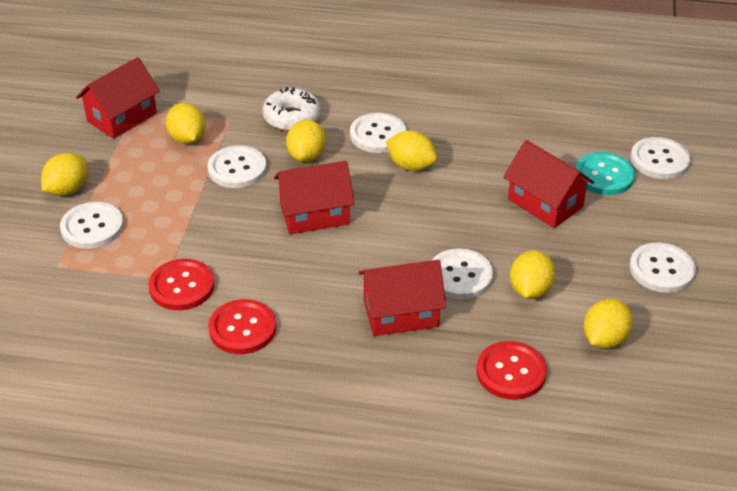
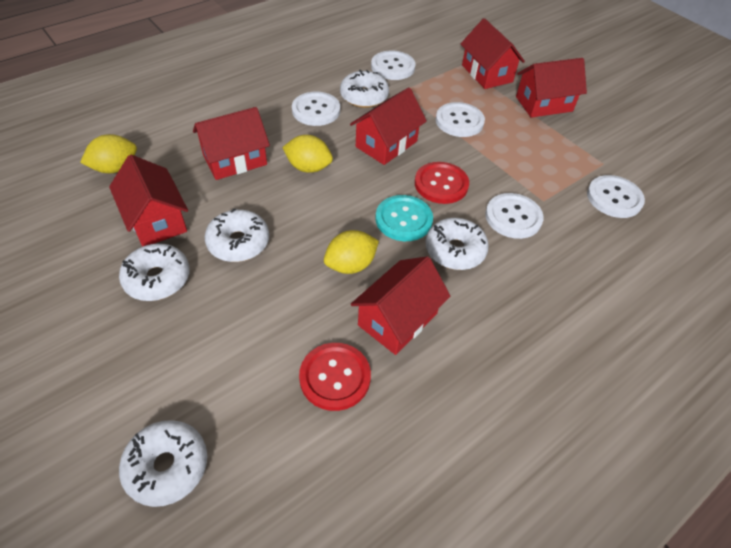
red button: 3 -> 2
red house: 4 -> 6
white button: 6 -> 5
white donut: 1 -> 5
yellow lemon: 6 -> 3

